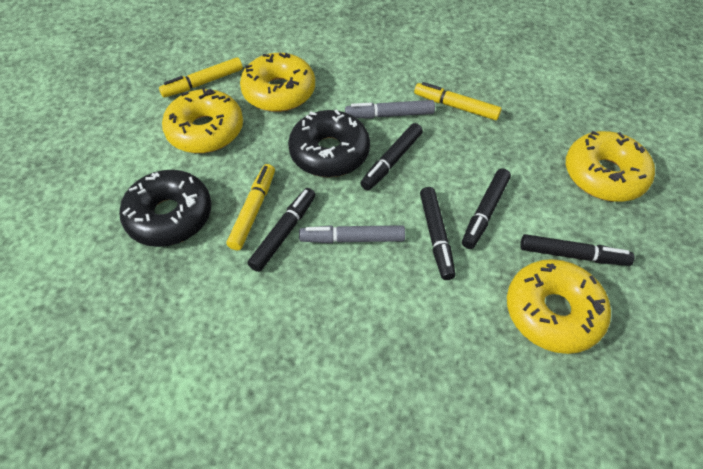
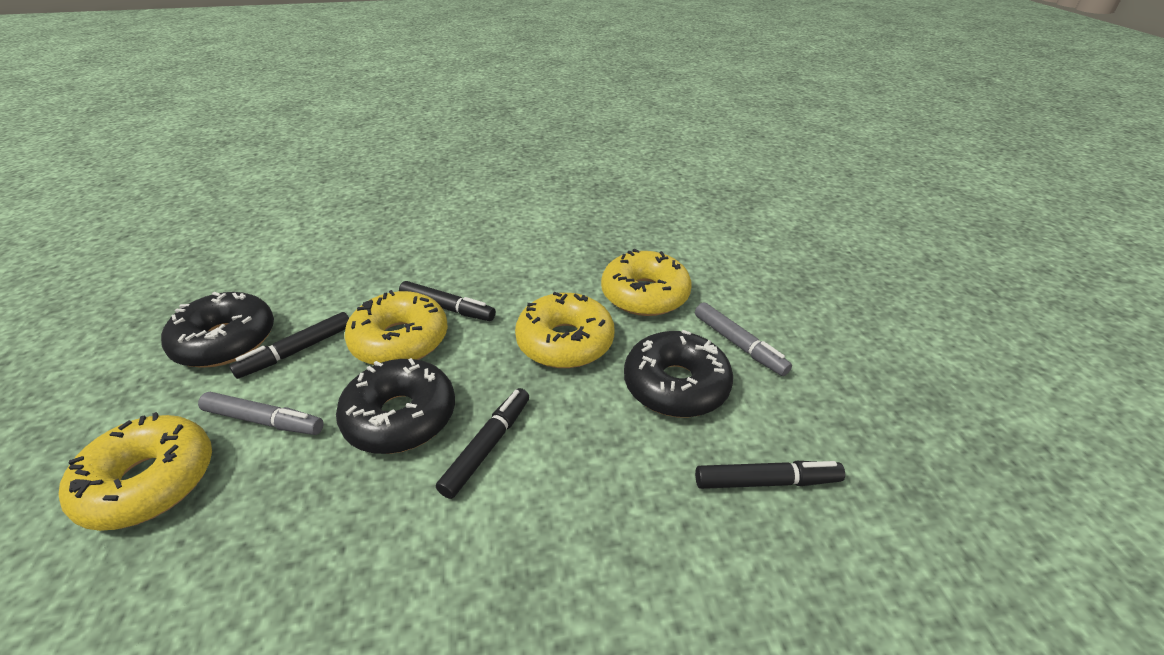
black donut: 2 -> 3
black marker: 5 -> 4
yellow marker: 3 -> 0

